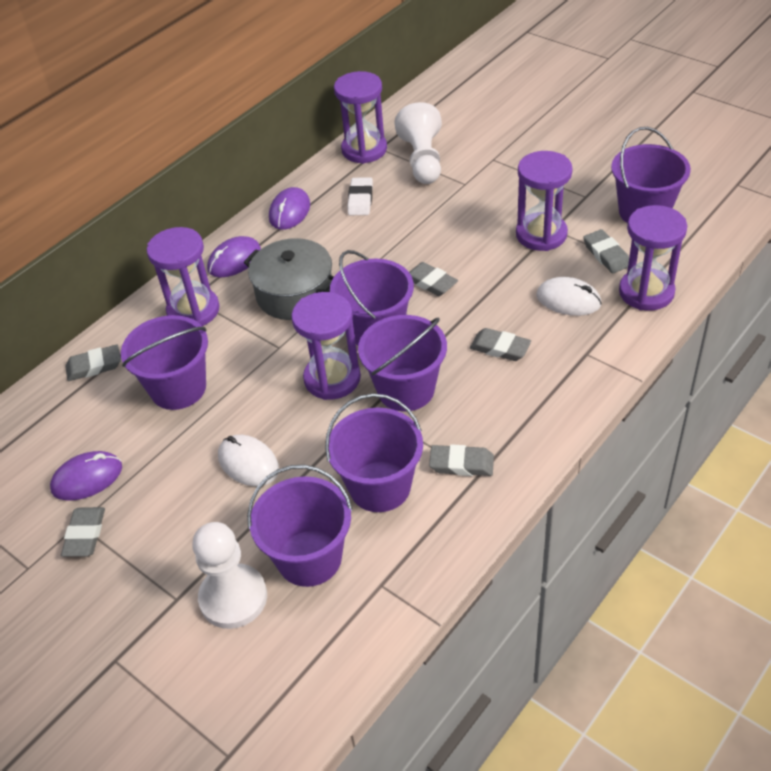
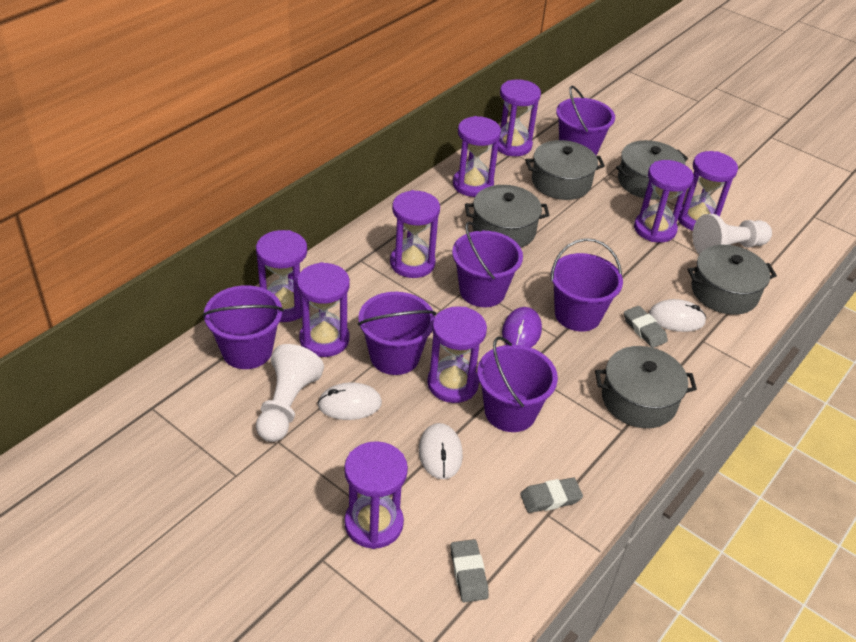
grey eraser: 6 -> 3
grey pot: 1 -> 5
purple hourglass: 5 -> 9
purple mouse: 3 -> 1
white eraser: 1 -> 0
white mouse: 2 -> 3

